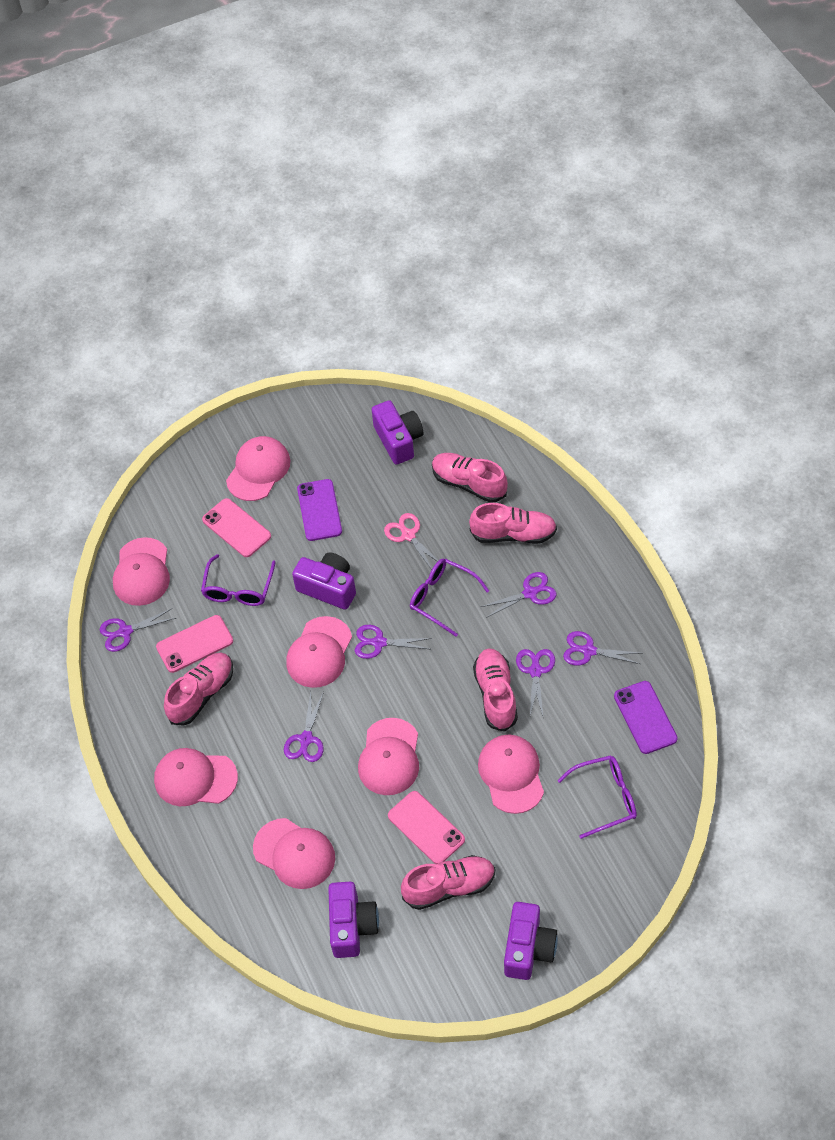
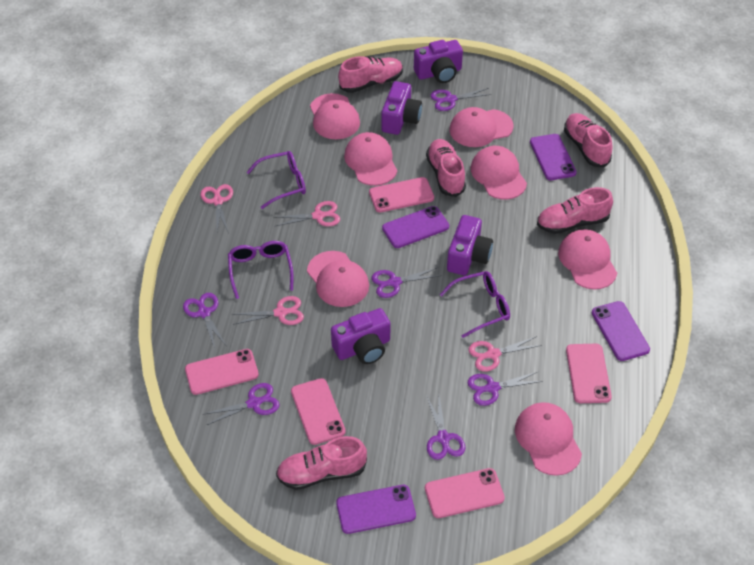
pink phone: 3 -> 5
pink scissors: 1 -> 4
purple phone: 2 -> 4

